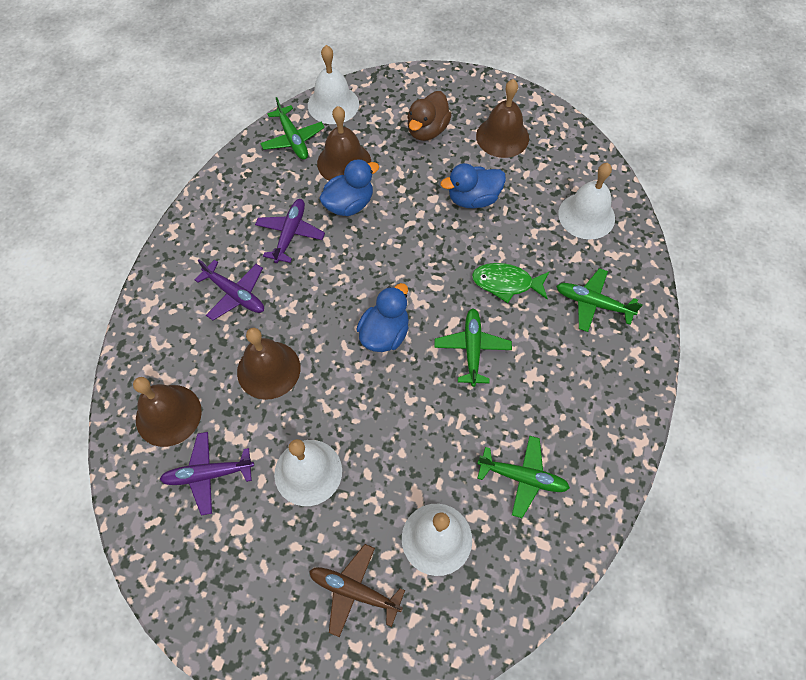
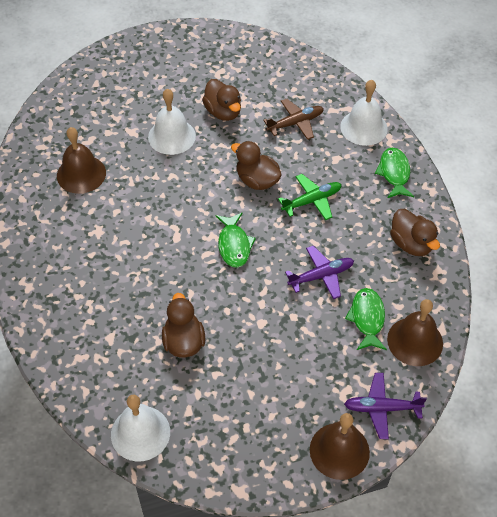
blue duck: 3 -> 0
brown bell: 4 -> 3
brown duck: 1 -> 4
green fish: 1 -> 3
green plane: 4 -> 1
purple plane: 3 -> 2
white bell: 4 -> 3

